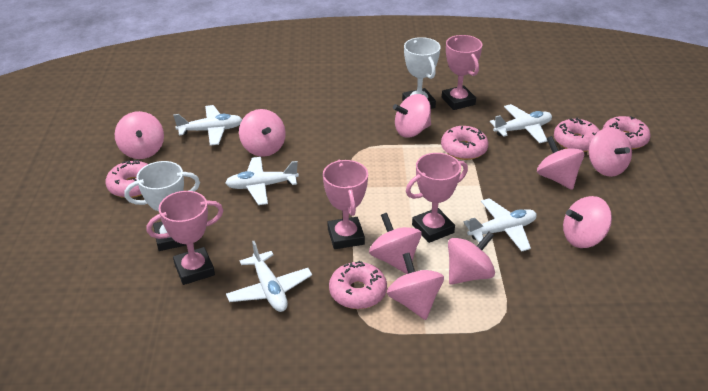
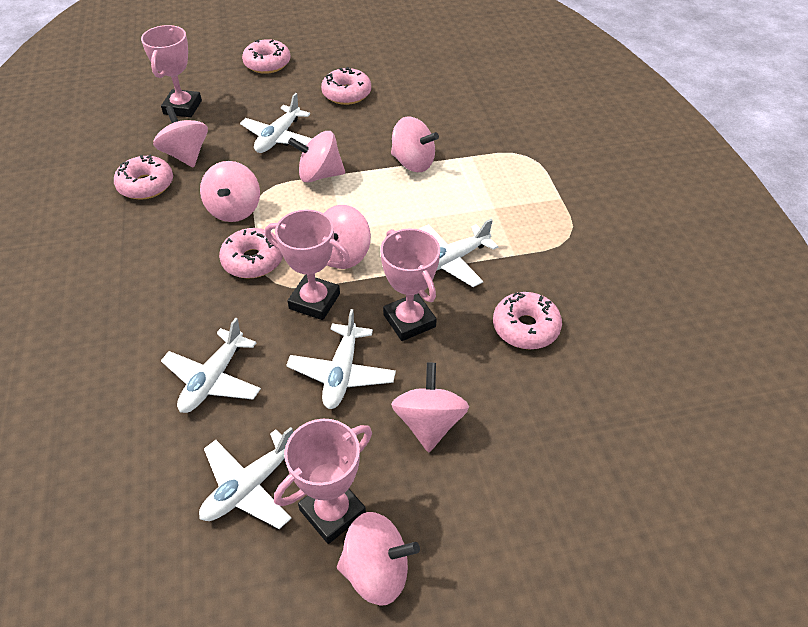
pink spinning top: 9 -> 7
white trophy: 2 -> 0

